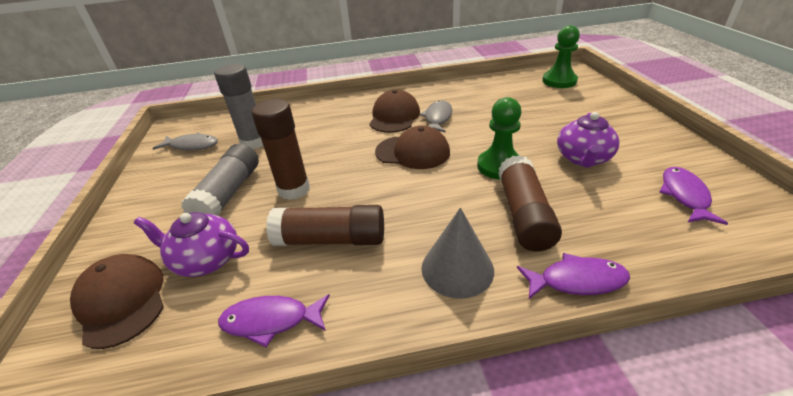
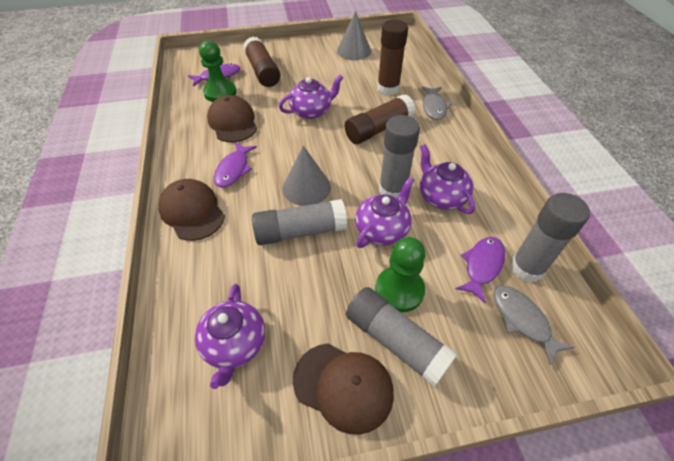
grey cone: 1 -> 2
grey glue stick: 2 -> 4
purple teapot: 2 -> 4

